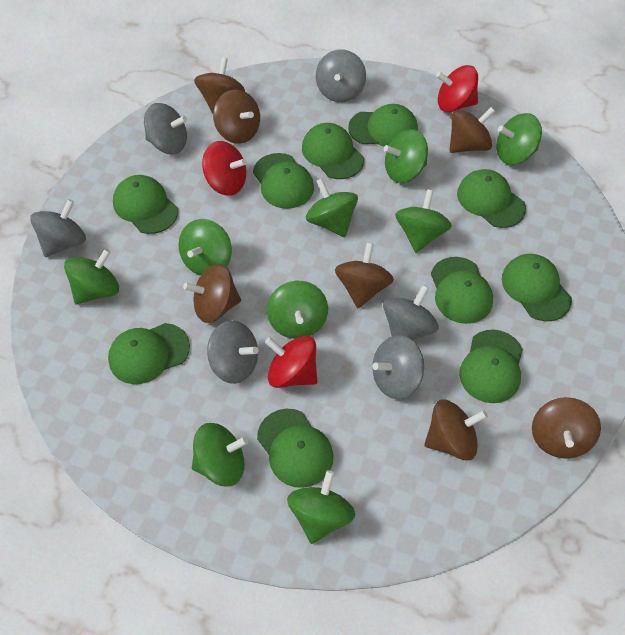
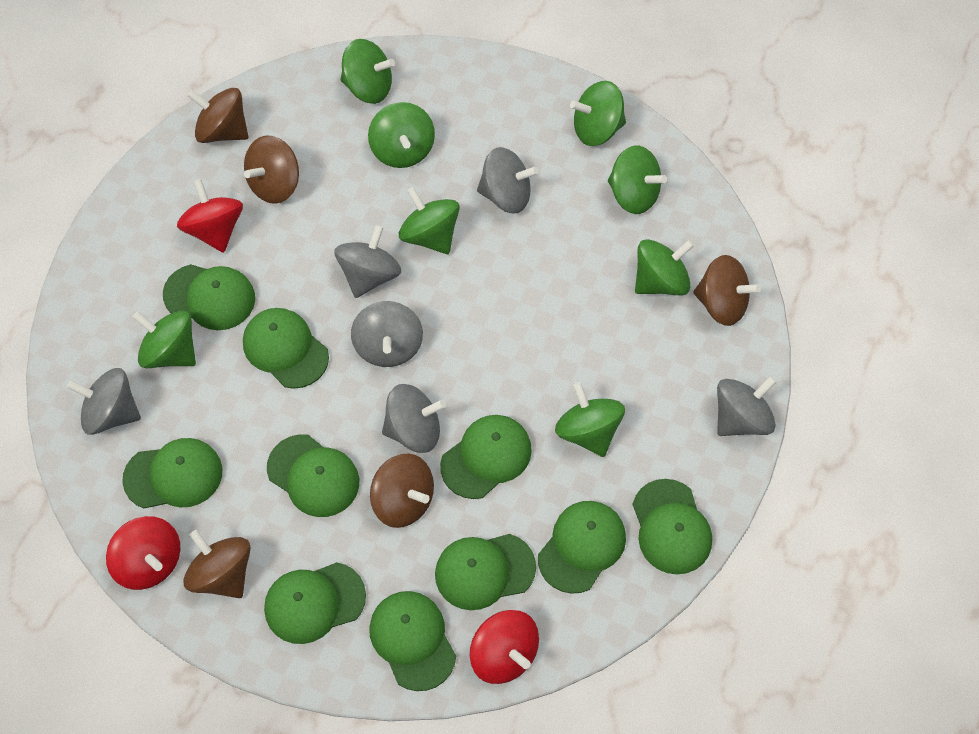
brown spinning top: 7 -> 5
green spinning top: 9 -> 8

